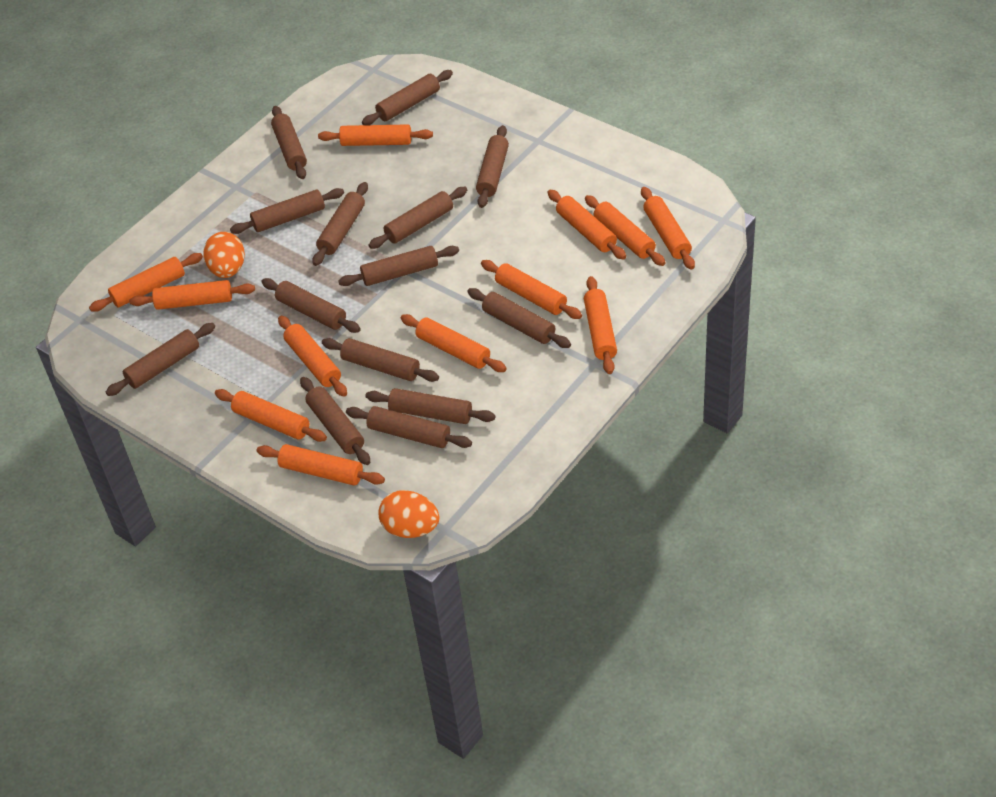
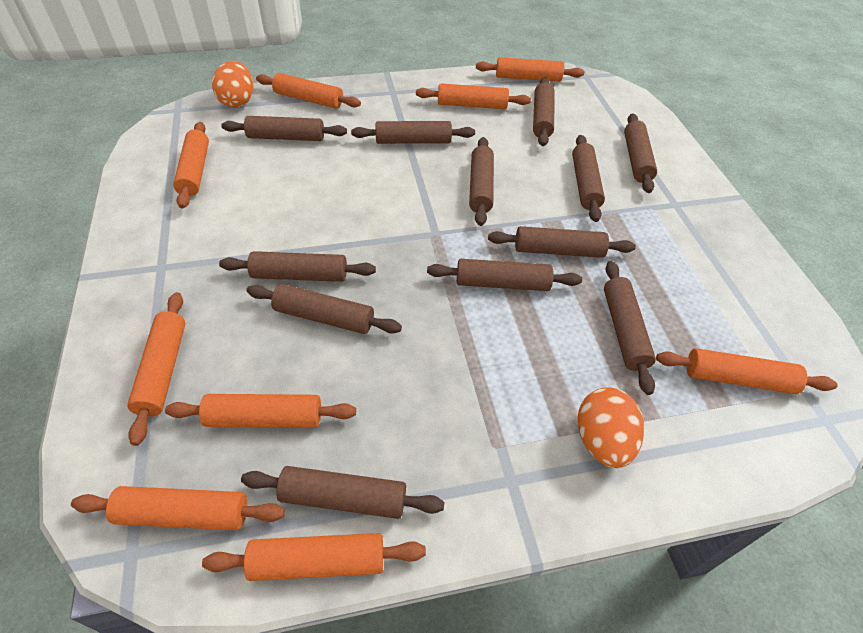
brown rolling pin: 14 -> 12
orange rolling pin: 12 -> 9

